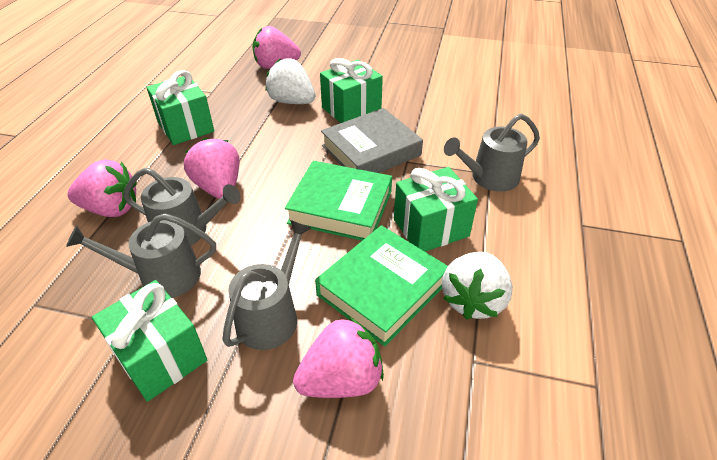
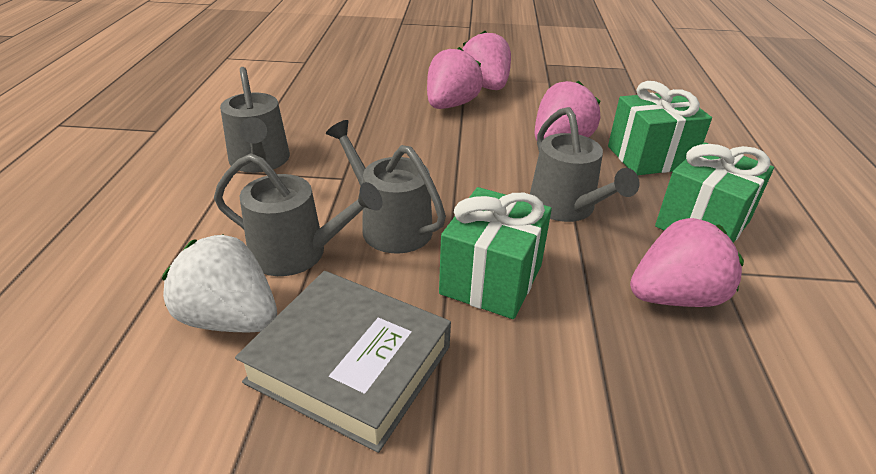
green book: 2 -> 0
green gift: 4 -> 3
white strawberry: 2 -> 1

